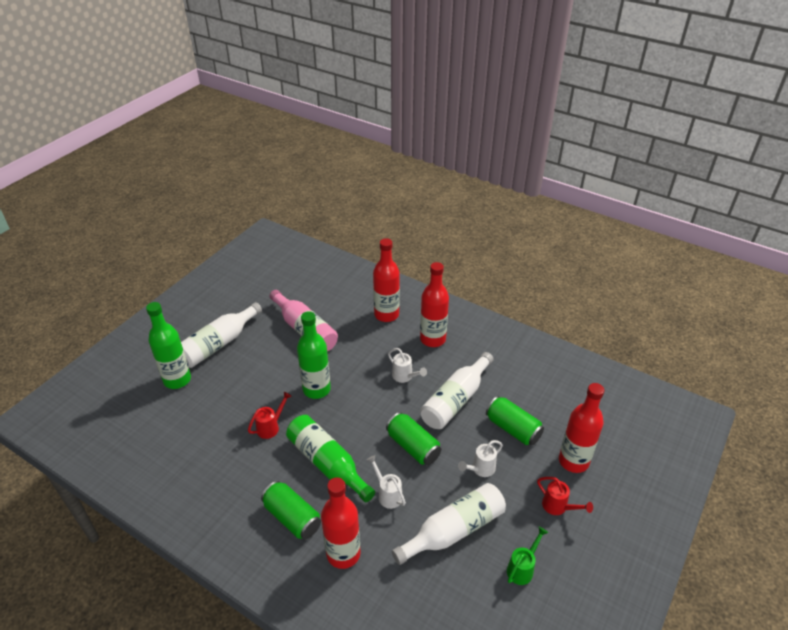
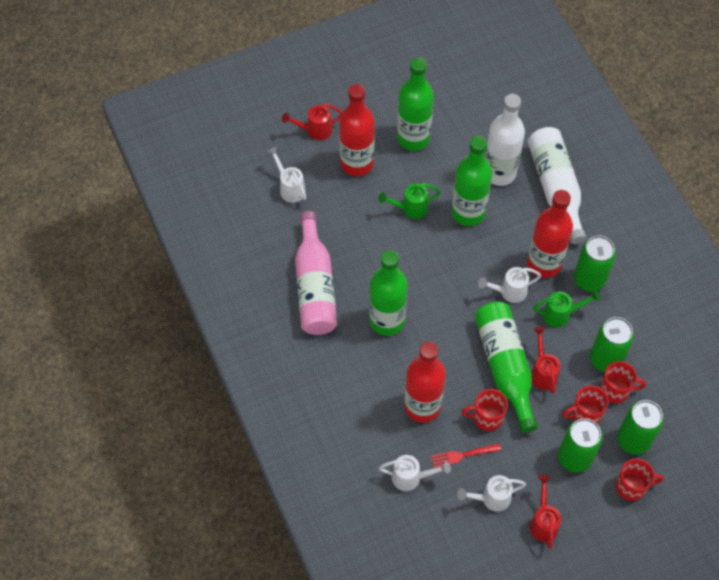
green bottle: 3 -> 4
green can: 3 -> 4
green watering can: 1 -> 2
red bottle: 4 -> 3
red fork: 0 -> 1
red mug: 0 -> 4
red watering can: 2 -> 3
white bottle: 3 -> 2
white watering can: 3 -> 4

